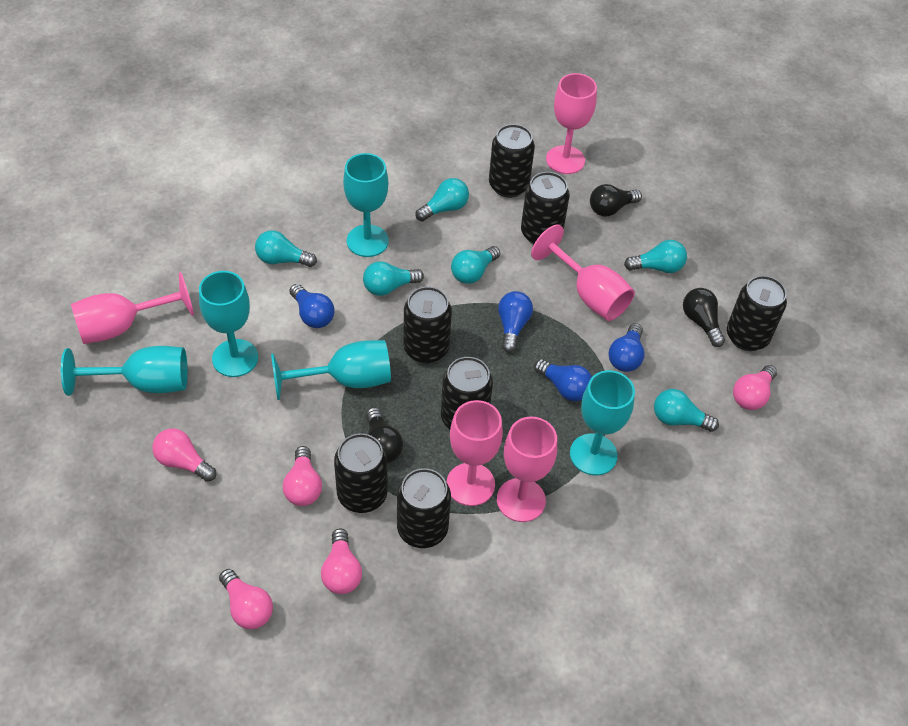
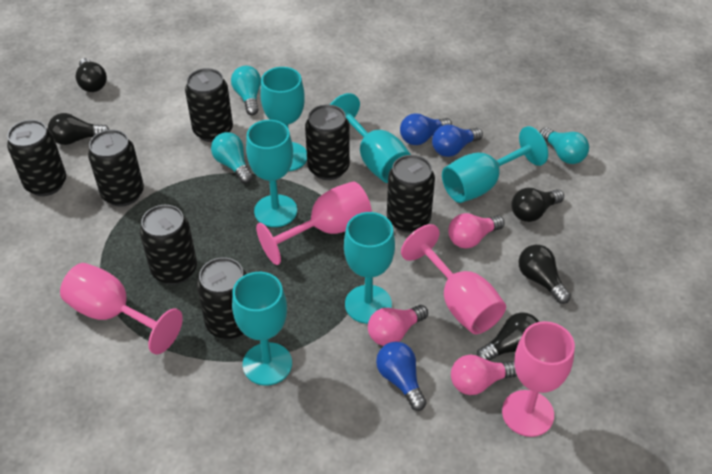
black light bulb: 3 -> 5
blue light bulb: 4 -> 3
pink goblet: 5 -> 4
pink light bulb: 5 -> 3
turquoise goblet: 5 -> 6
turquoise light bulb: 6 -> 3

